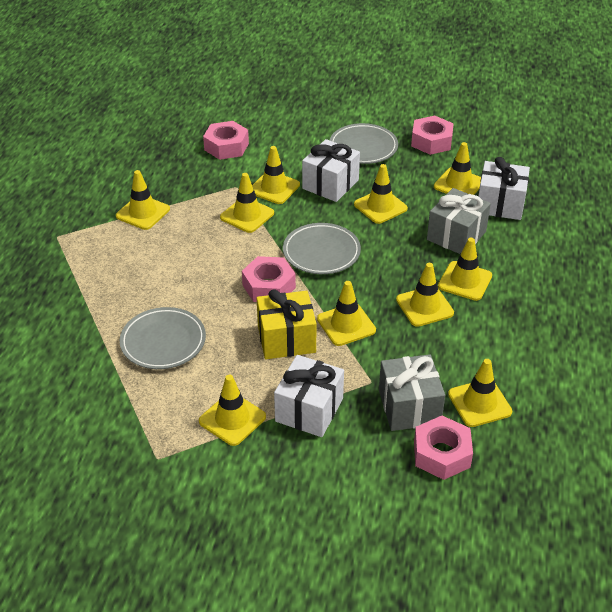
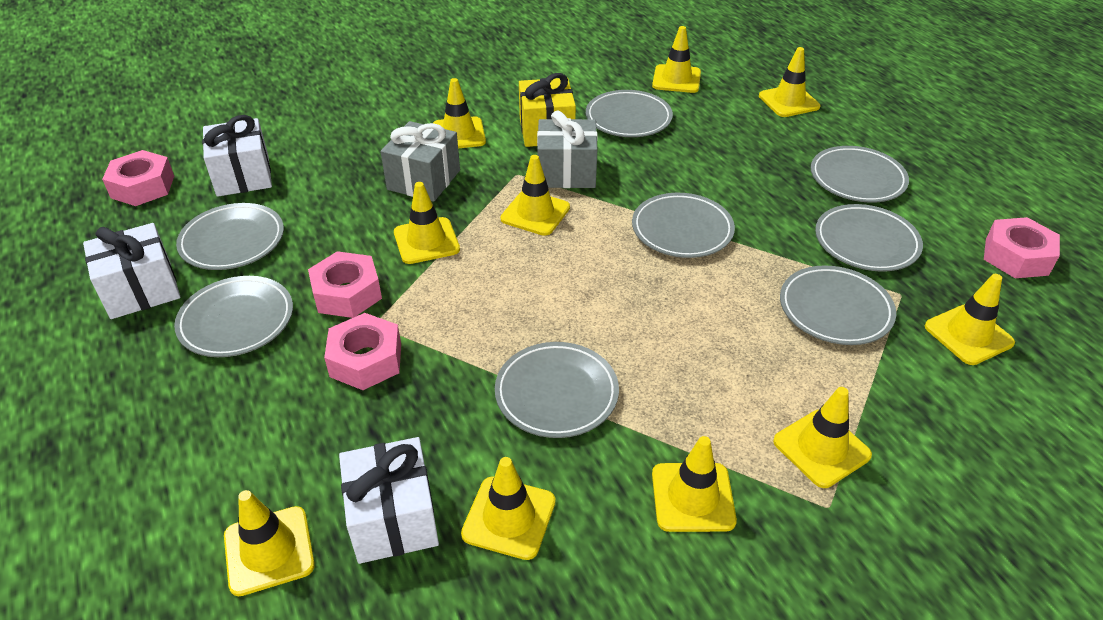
grey plate: 3 -> 8

